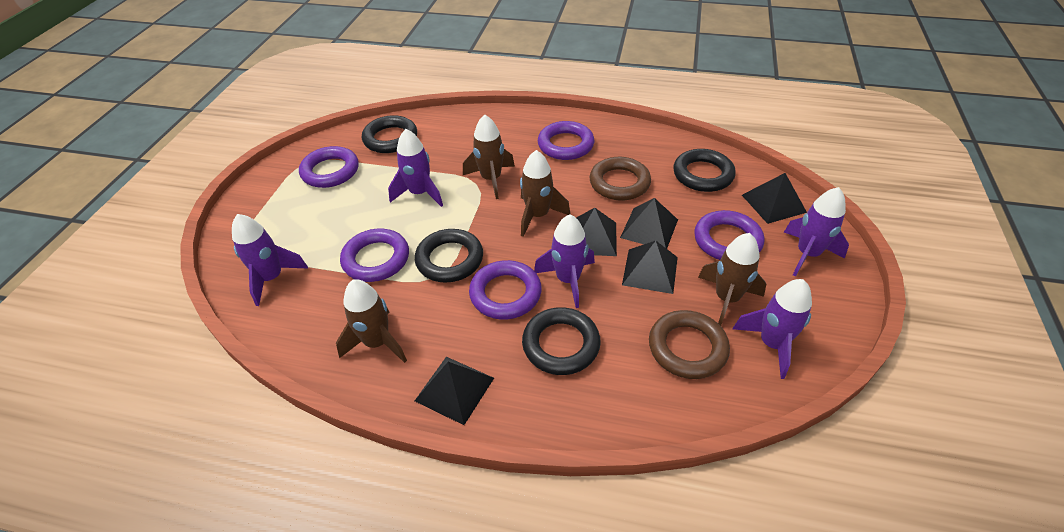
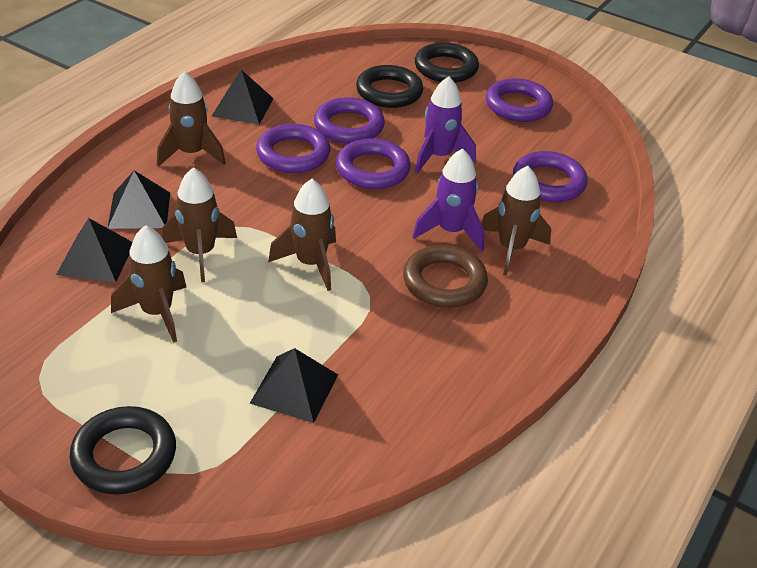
black pyramid: 5 -> 4
black ring: 4 -> 3
brown ring: 2 -> 1
brown rocket: 4 -> 5
purple rocket: 5 -> 2

